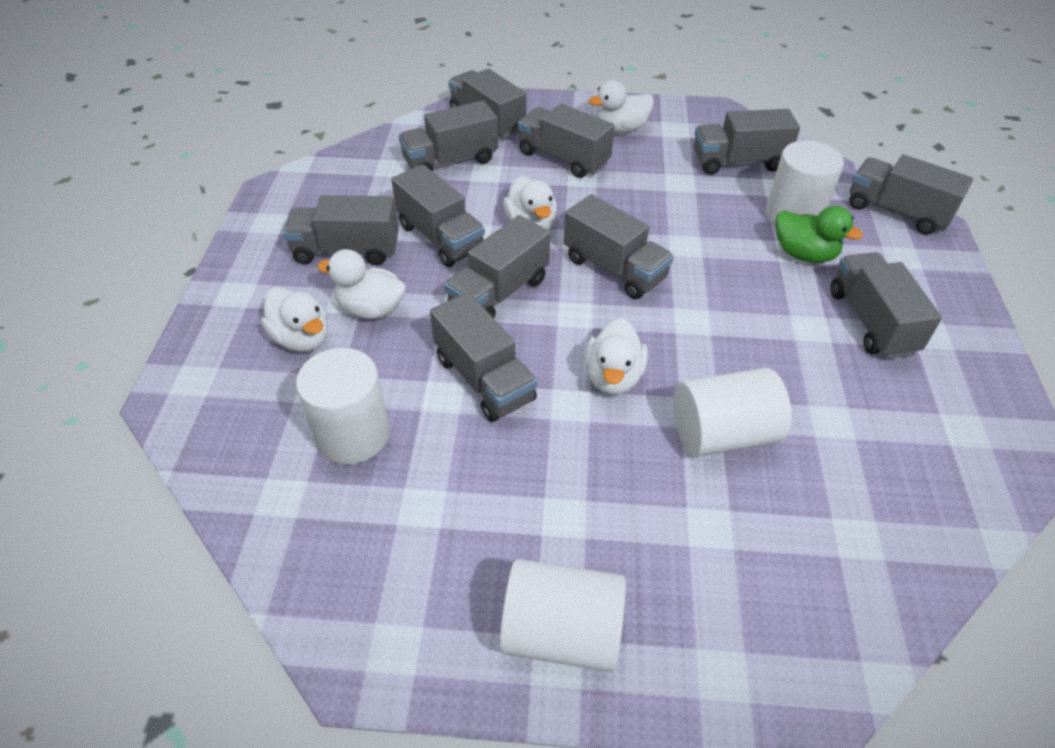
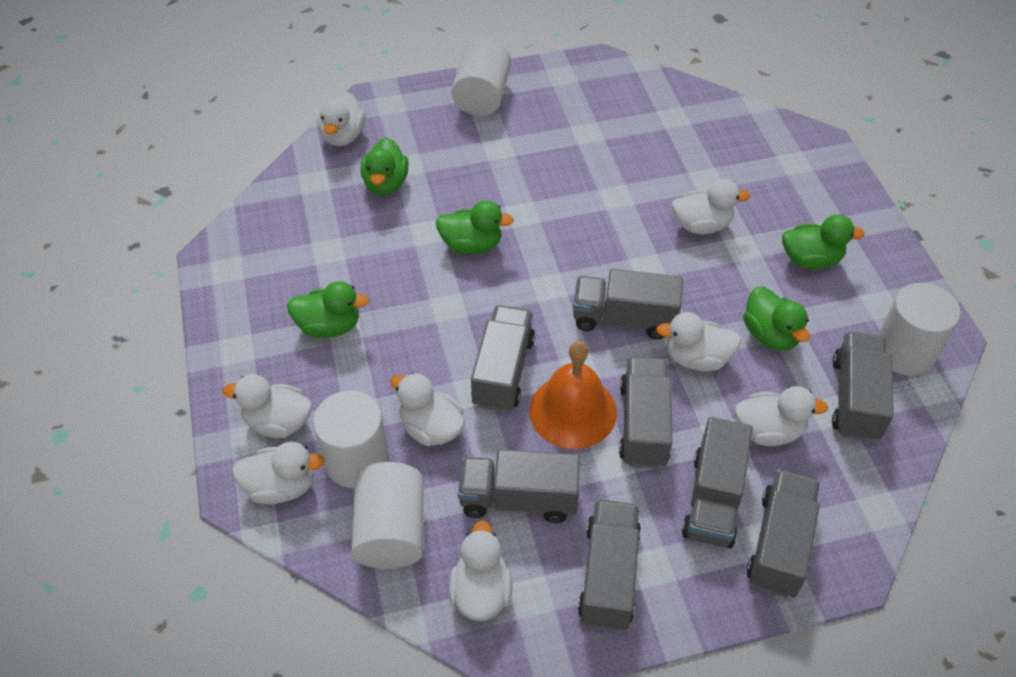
green duck: 1 -> 5
grey truck: 11 -> 8
orange bell: 0 -> 1
white duck: 5 -> 8

